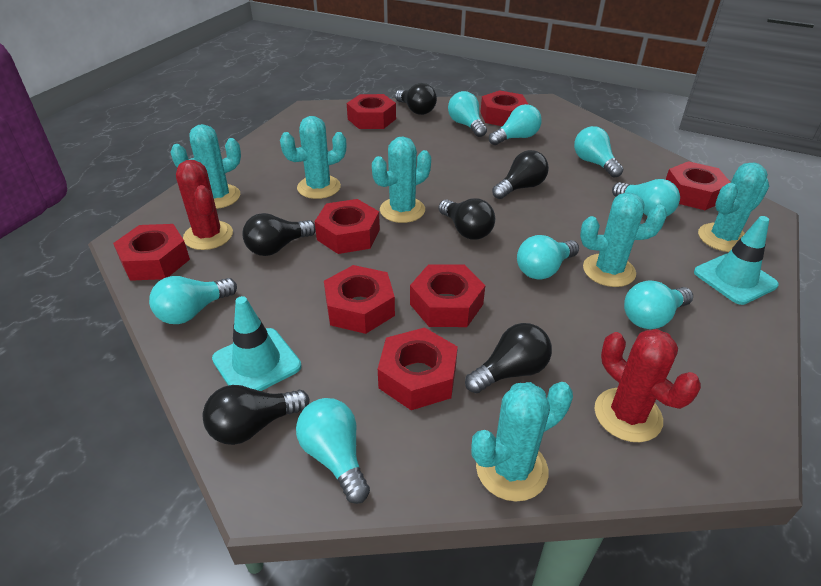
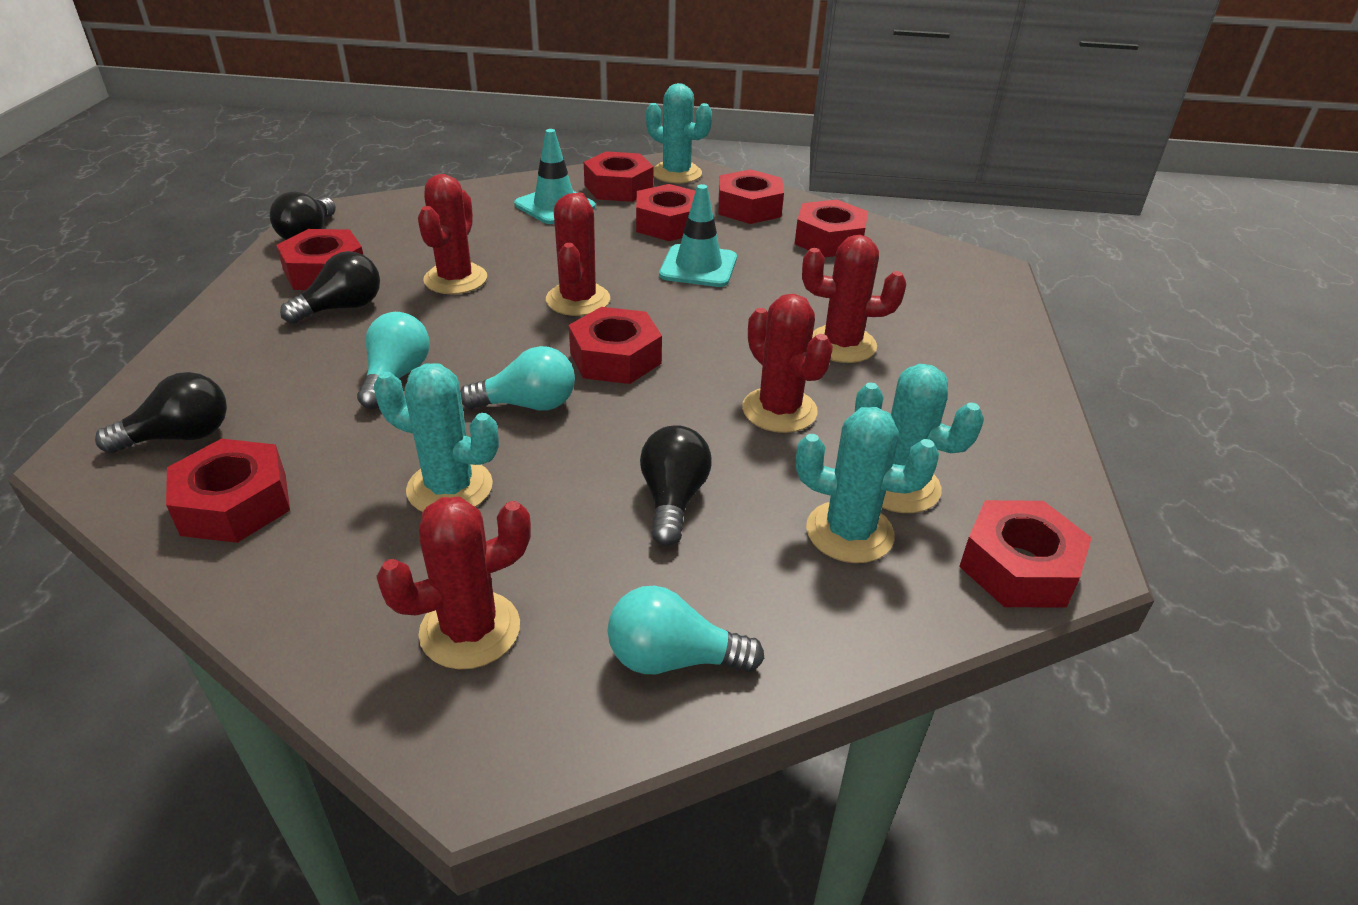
black light bulb: 6 -> 4
red cactus: 2 -> 5
turquoise cactus: 6 -> 4
turquoise light bulb: 8 -> 3

